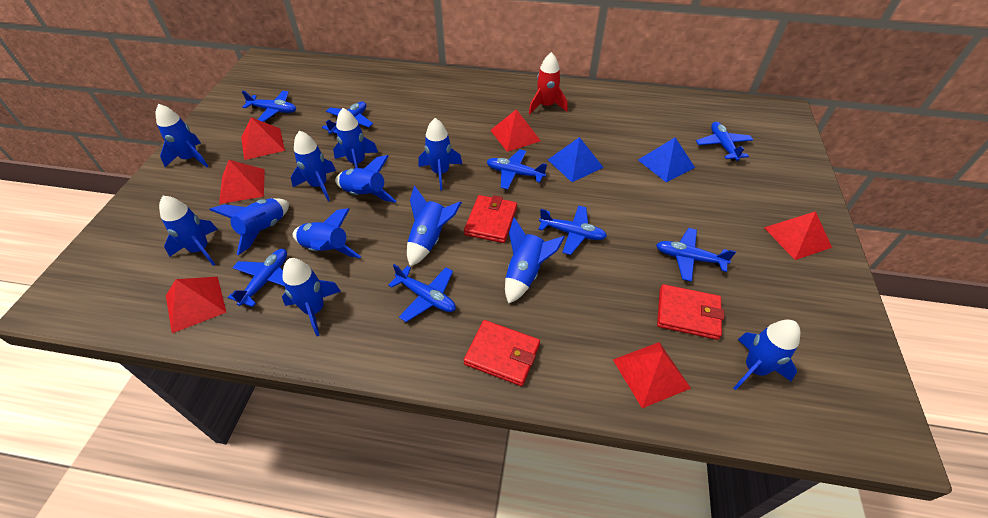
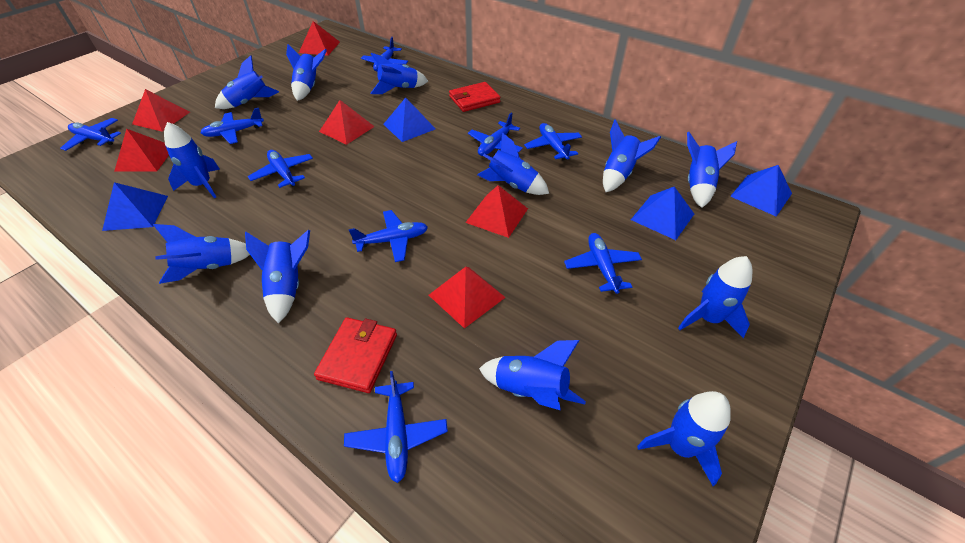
blue plane: 8 -> 9
blue pyramid: 2 -> 4
red rocket: 1 -> 0
red wallet: 3 -> 2

